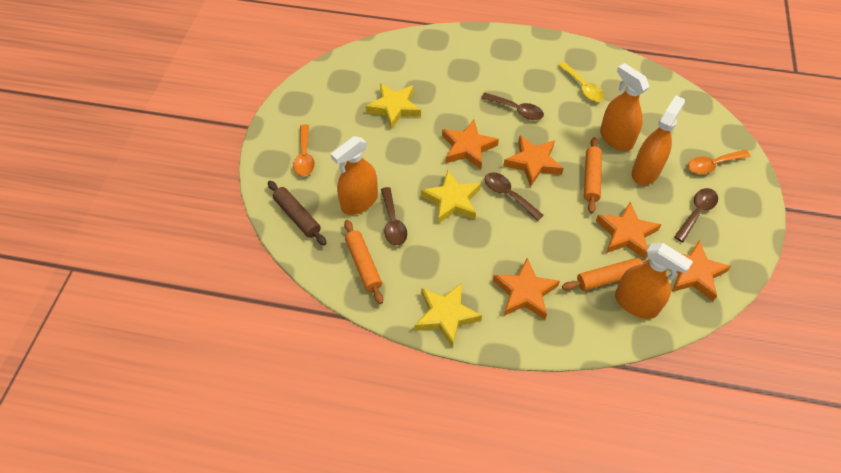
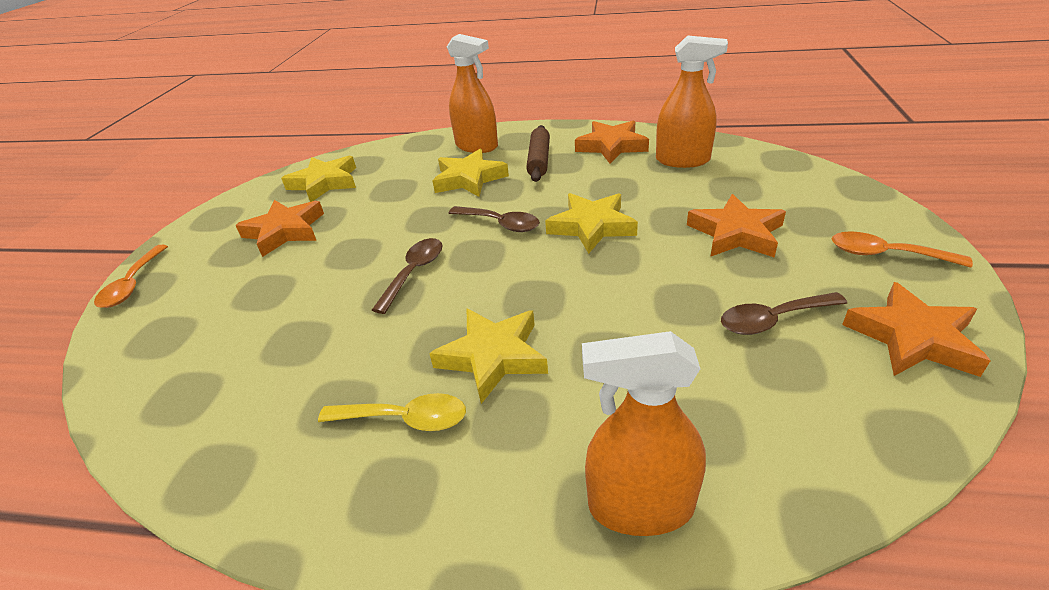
brown spoon: 4 -> 3
orange rolling pin: 3 -> 0
orange spray bottle: 4 -> 3
orange star: 5 -> 4
yellow star: 3 -> 4

